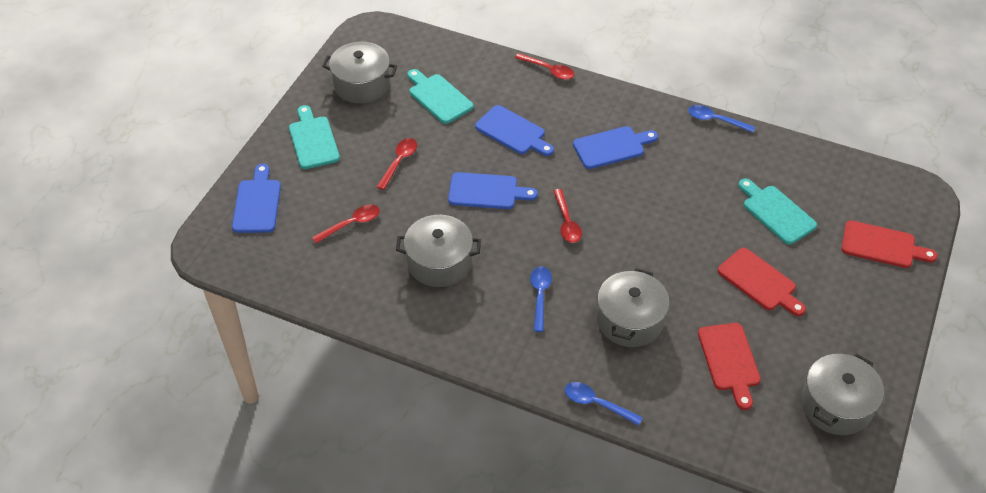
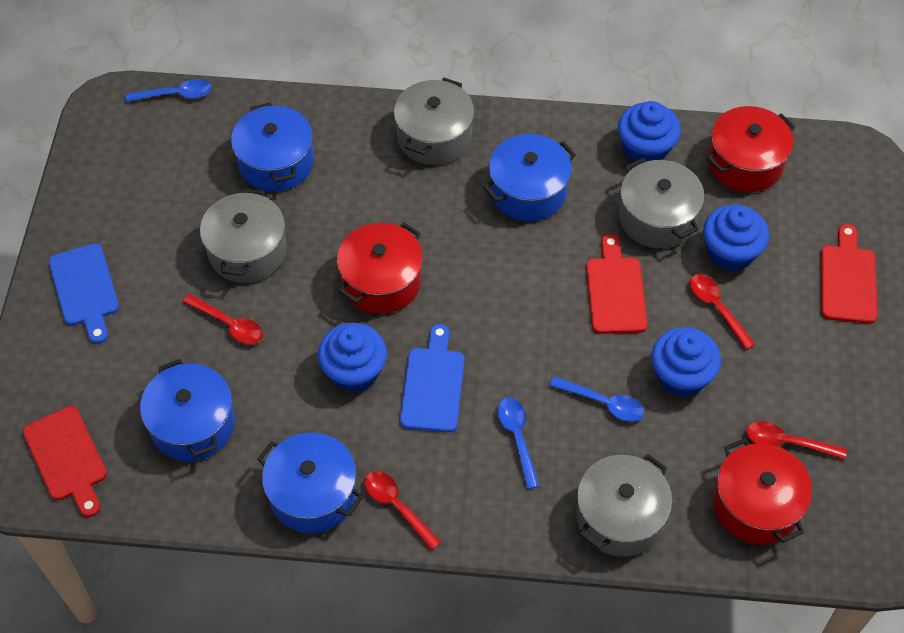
blue cupcake: 0 -> 4
blue cutting board: 4 -> 2
blue pot: 0 -> 4
red pot: 0 -> 3
turquoise cutting board: 3 -> 0

